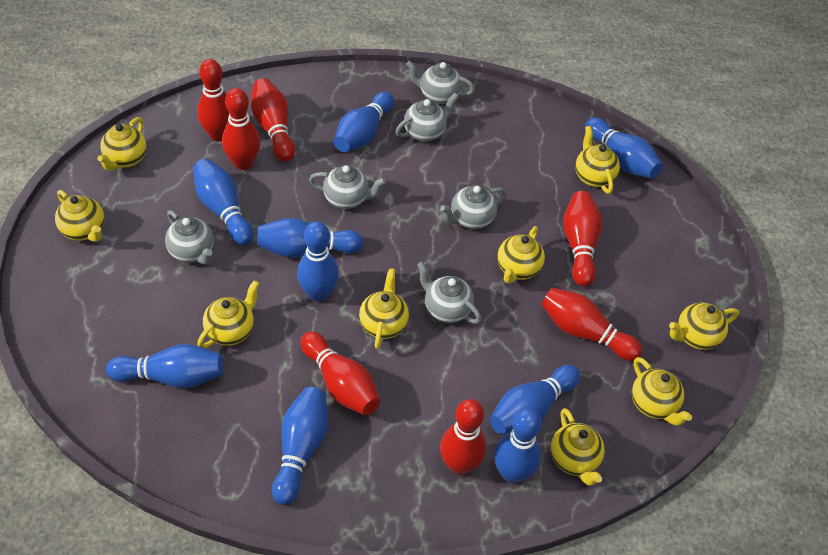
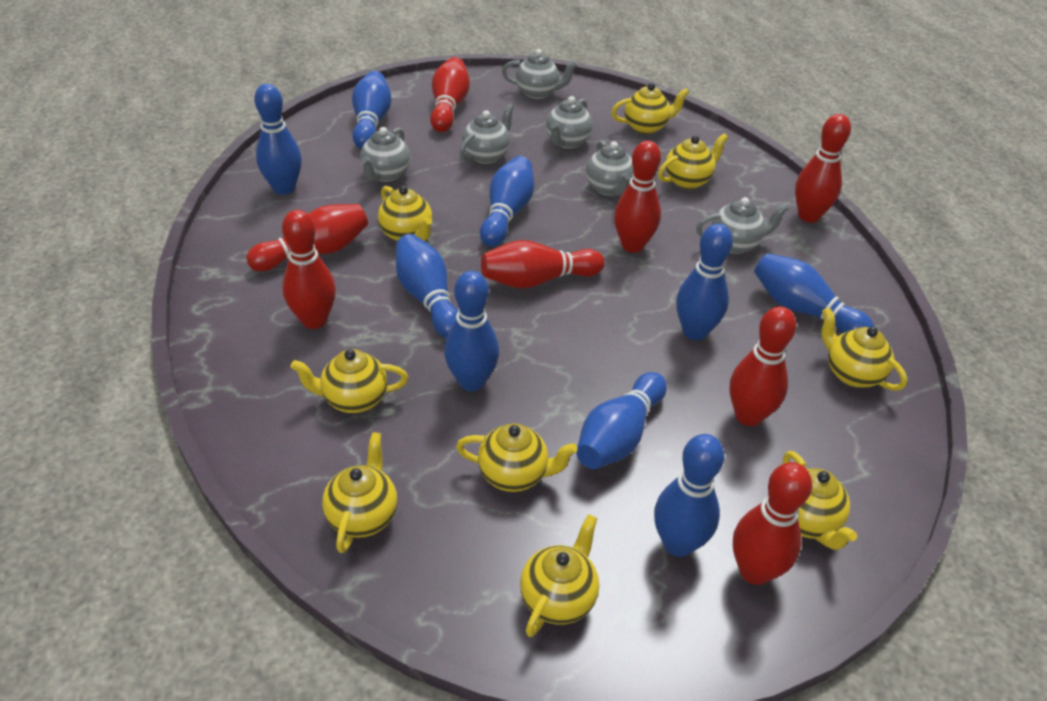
red bowling pin: 7 -> 8

